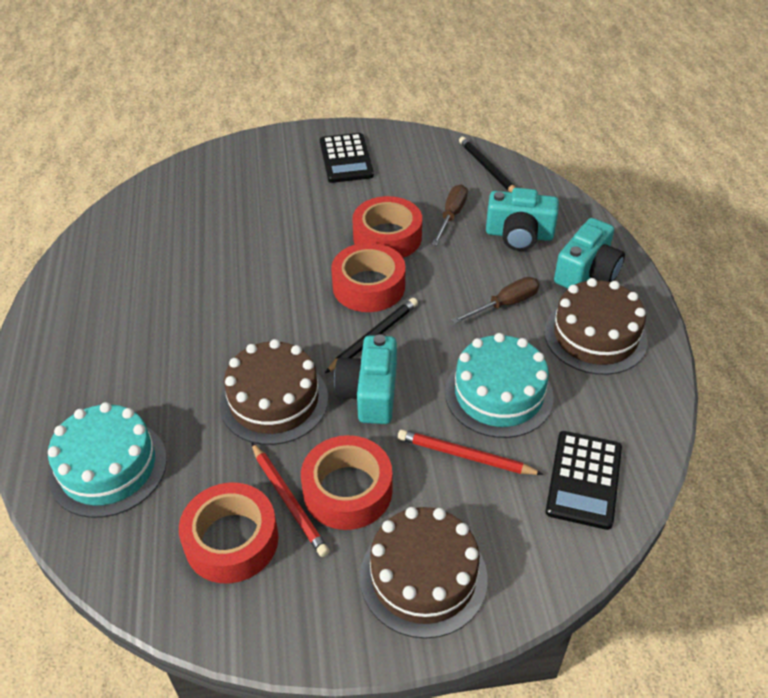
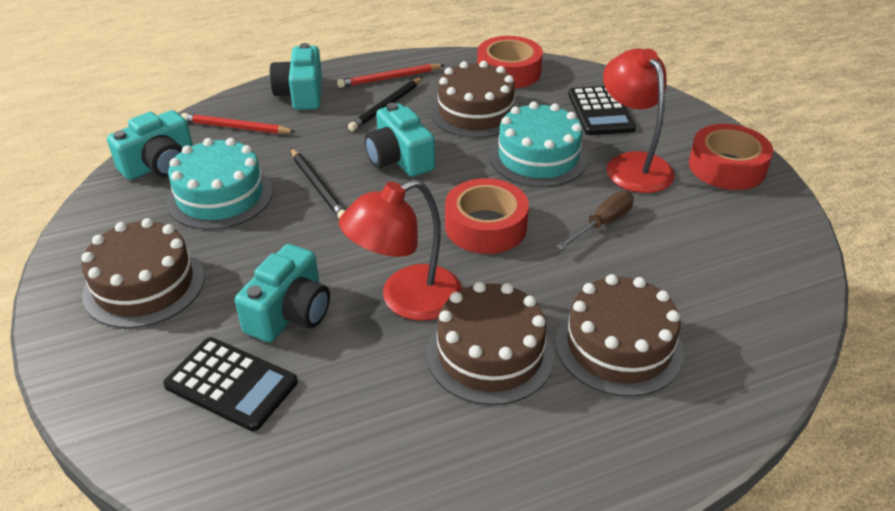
brown cake: 3 -> 4
brown screwdriver: 2 -> 1
red lamp: 0 -> 2
red tape: 4 -> 3
turquoise camera: 3 -> 4

